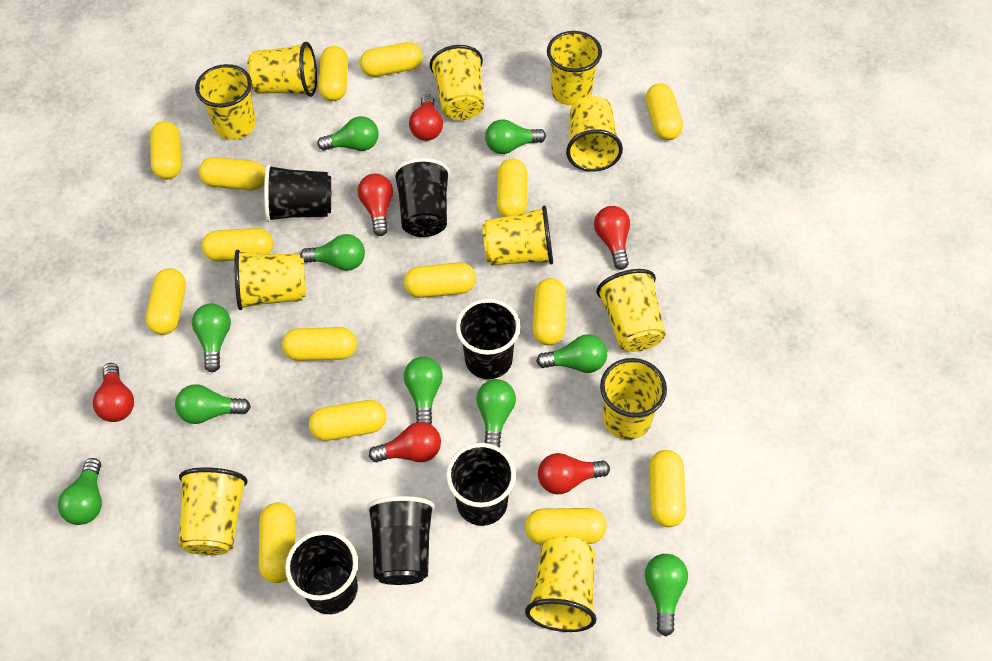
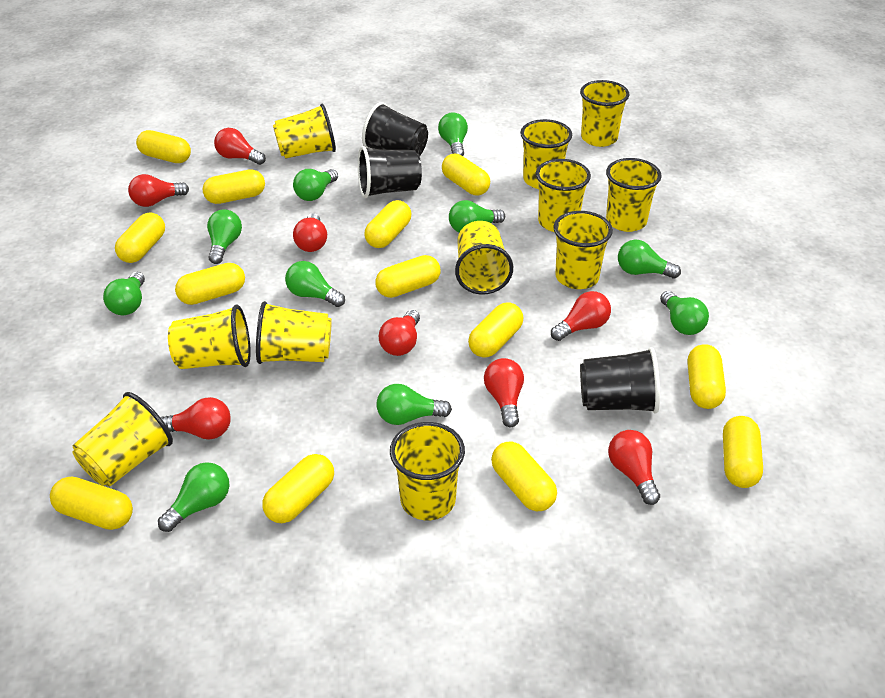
black cup: 6 -> 3
red light bulb: 6 -> 8
yellow capsule: 15 -> 13

